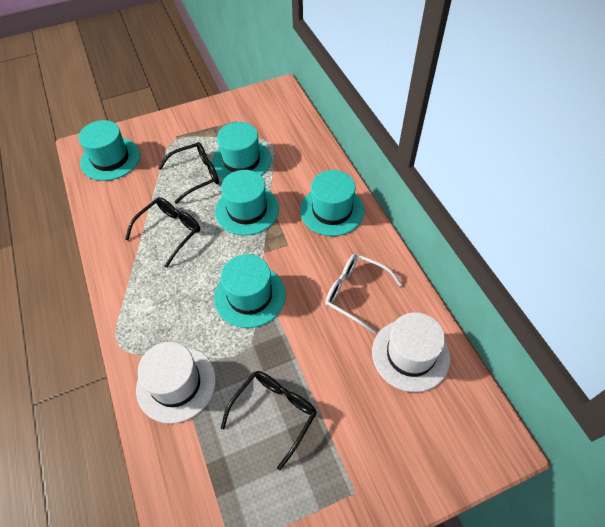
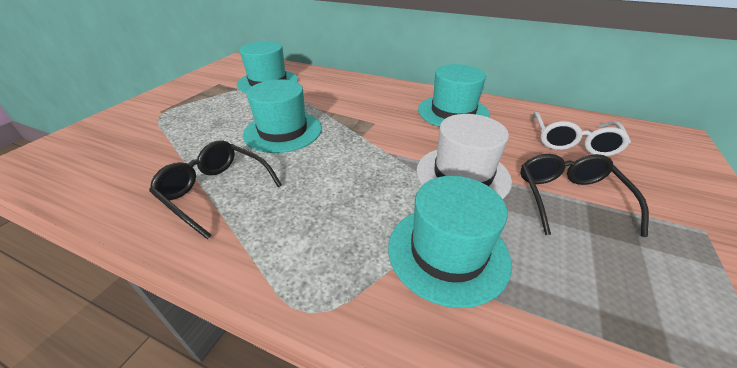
black glasses: 3 -> 2
turquoise hat: 5 -> 4
white hat: 2 -> 1

